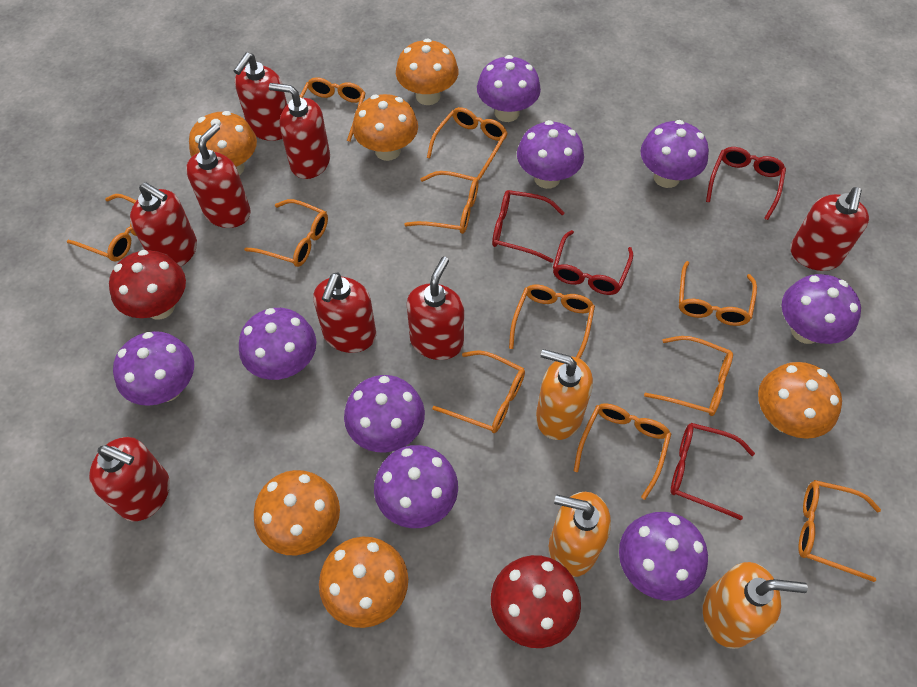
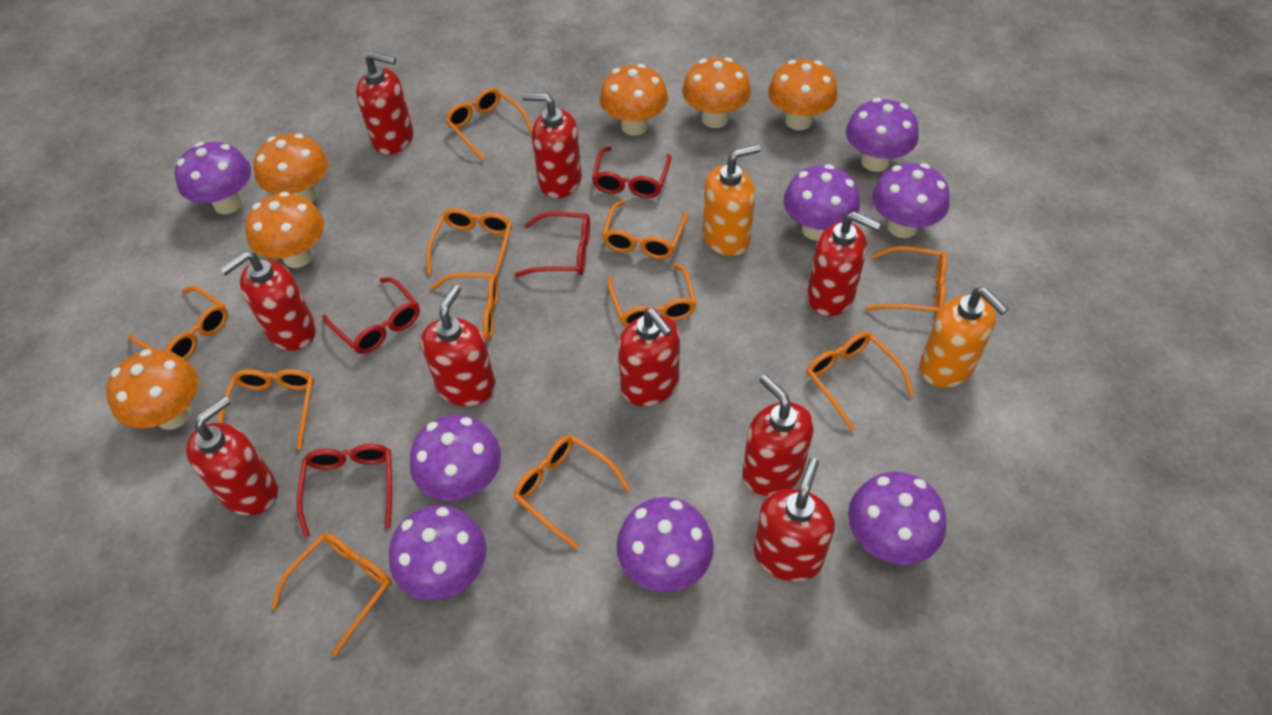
orange soap dispenser: 3 -> 2
purple mushroom: 9 -> 8
red mushroom: 2 -> 0
red soap dispenser: 8 -> 9

